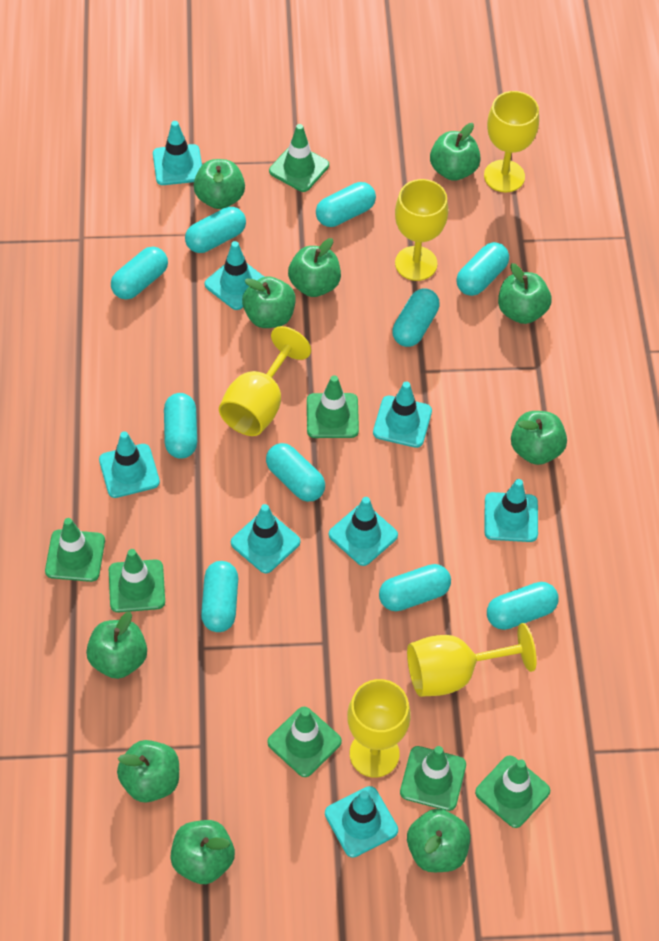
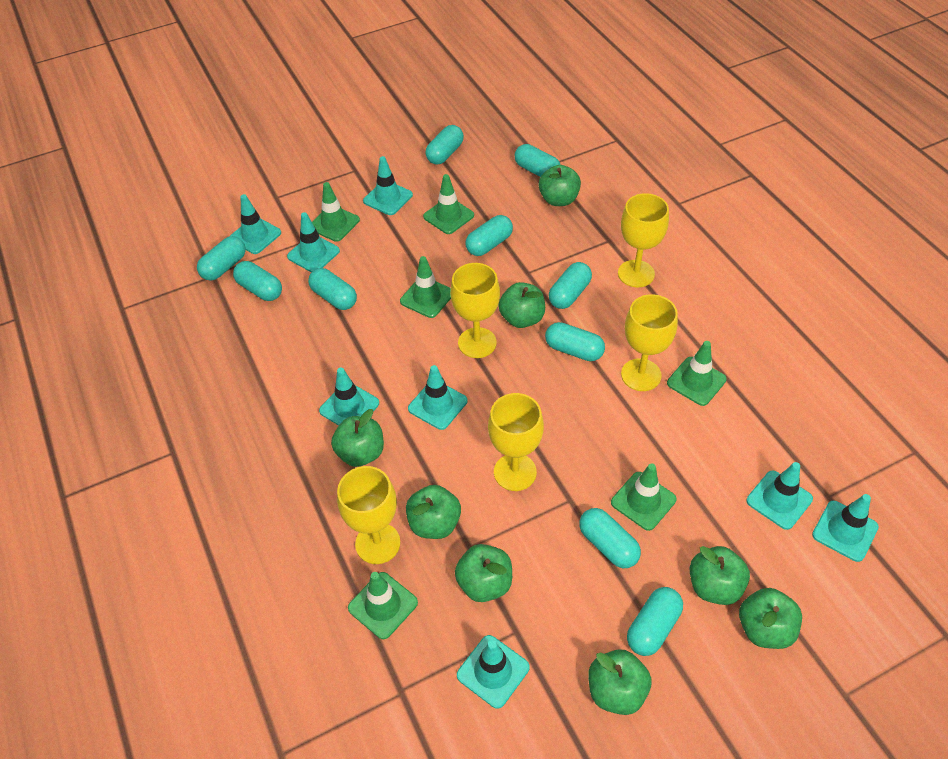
green apple: 10 -> 8
green traffic cone: 7 -> 6

